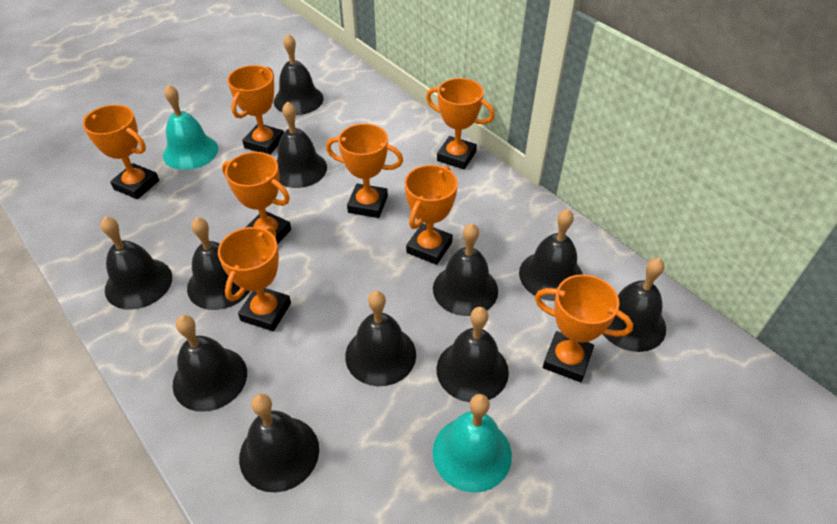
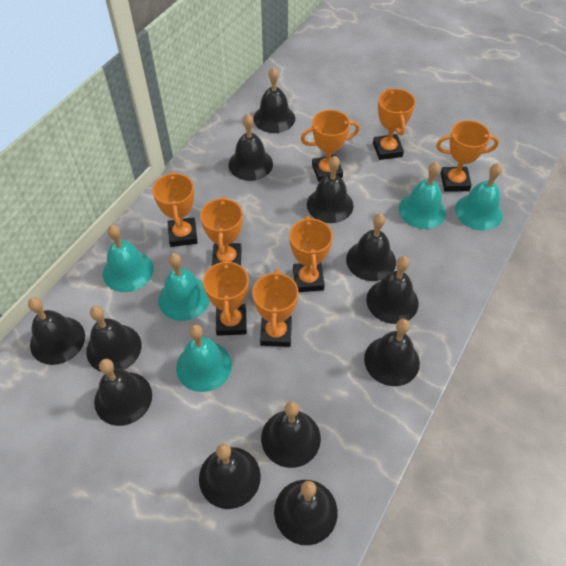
black bell: 11 -> 12
turquoise bell: 2 -> 5

